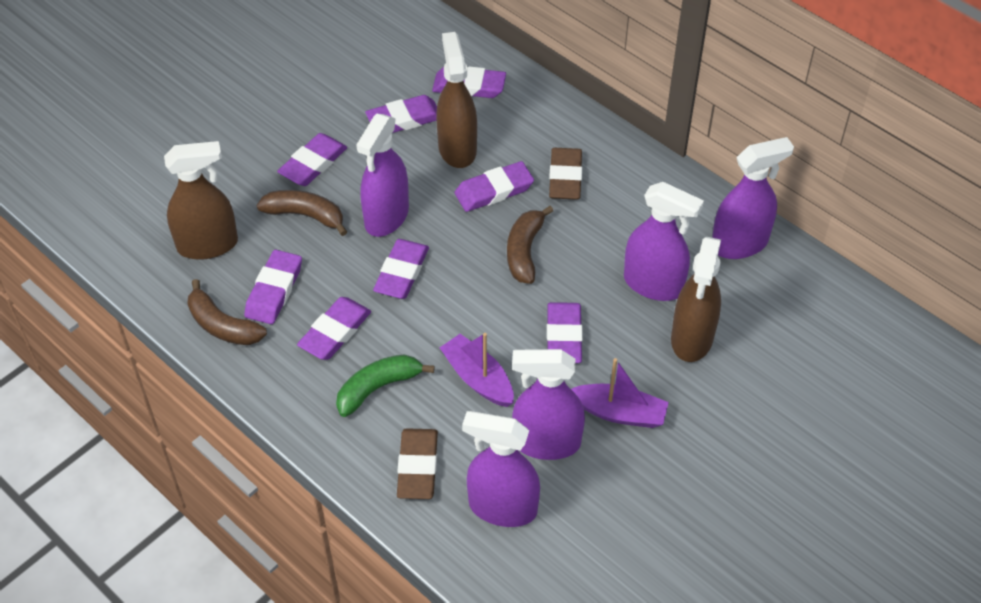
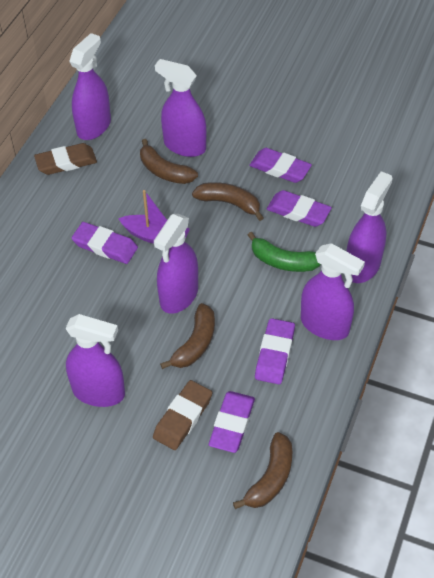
brown banana: 3 -> 4
brown spray bottle: 3 -> 0
purple boat: 2 -> 1
purple eraser: 8 -> 5
purple spray bottle: 5 -> 6

